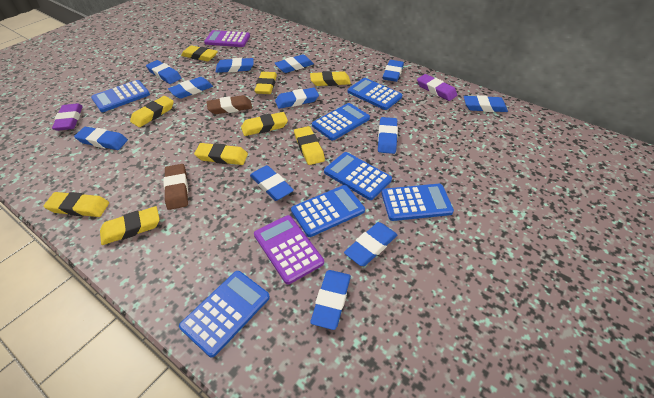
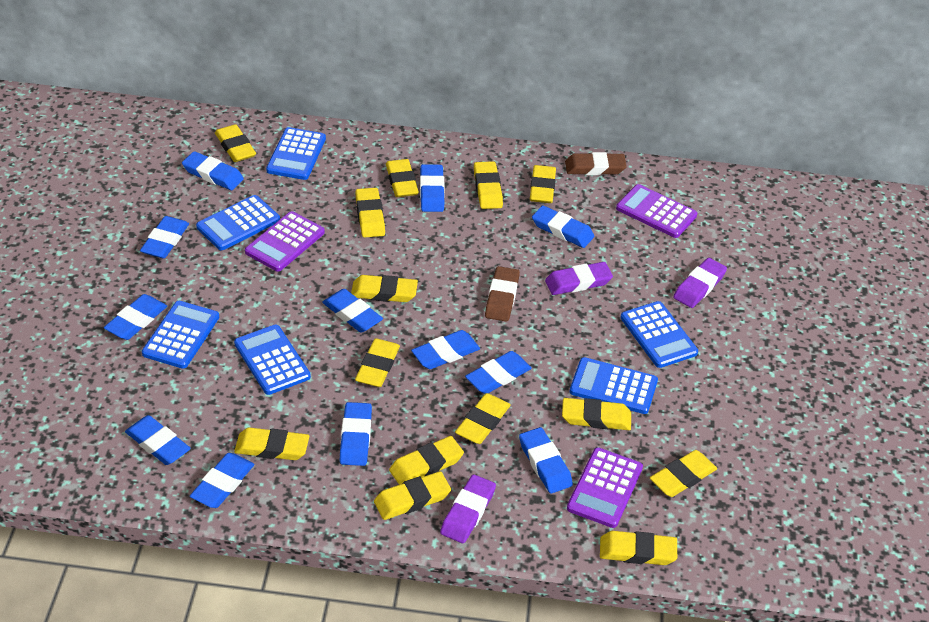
blue calculator: 7 -> 6
purple calculator: 2 -> 3
purple eraser: 2 -> 3
yellow eraser: 9 -> 14

